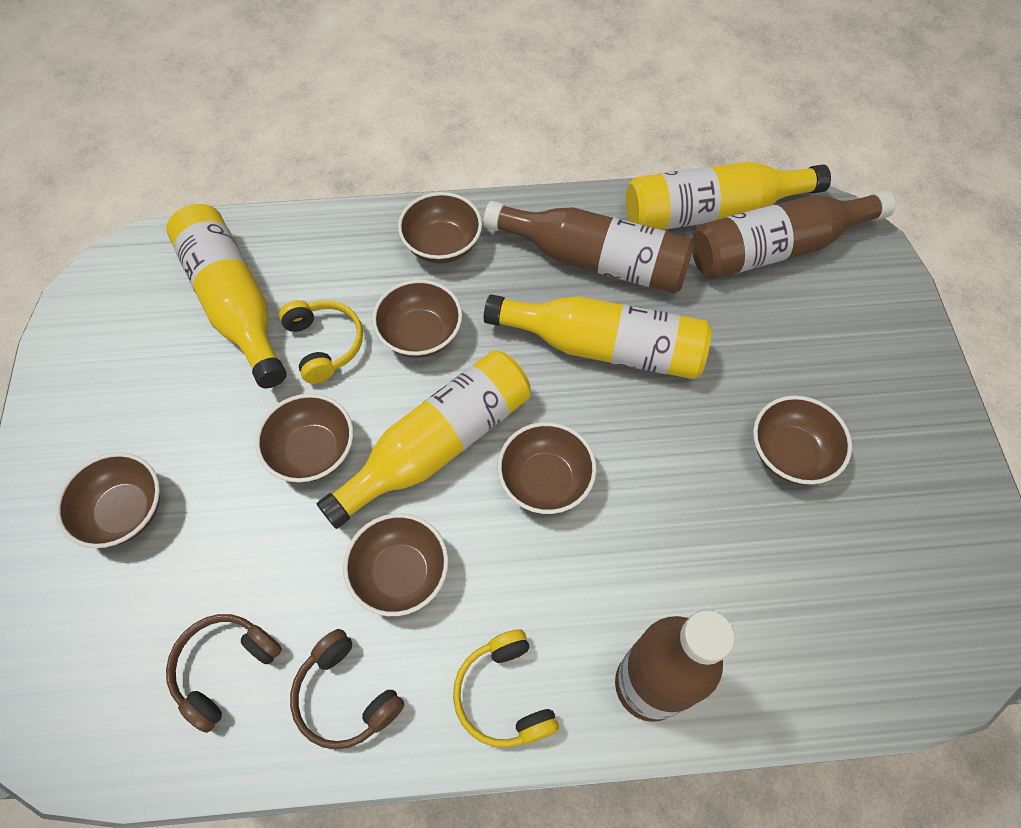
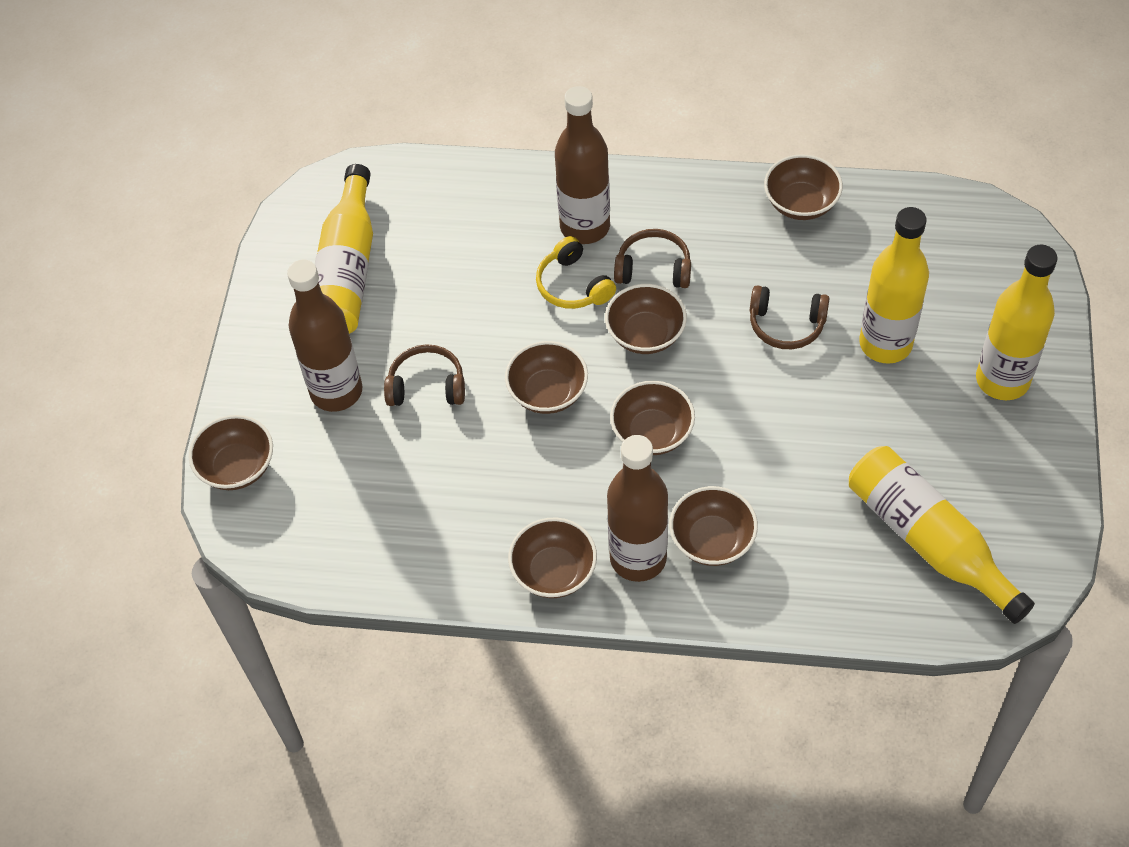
brown headphones: 2 -> 3
yellow headphones: 2 -> 1

